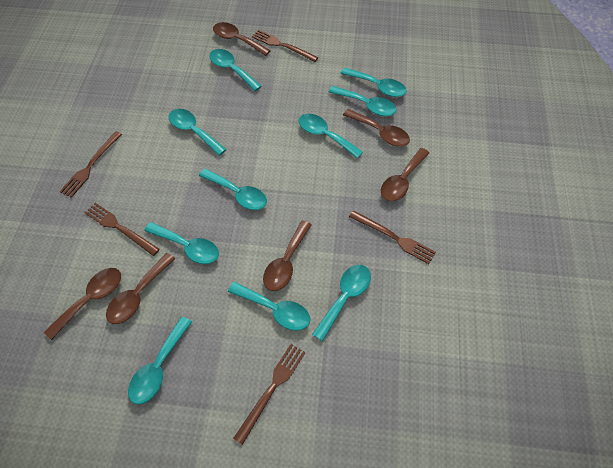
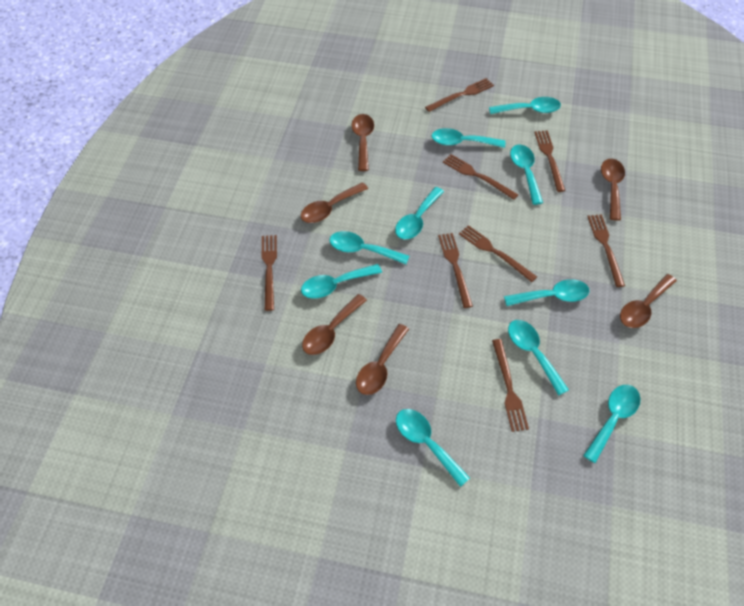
brown fork: 5 -> 8

